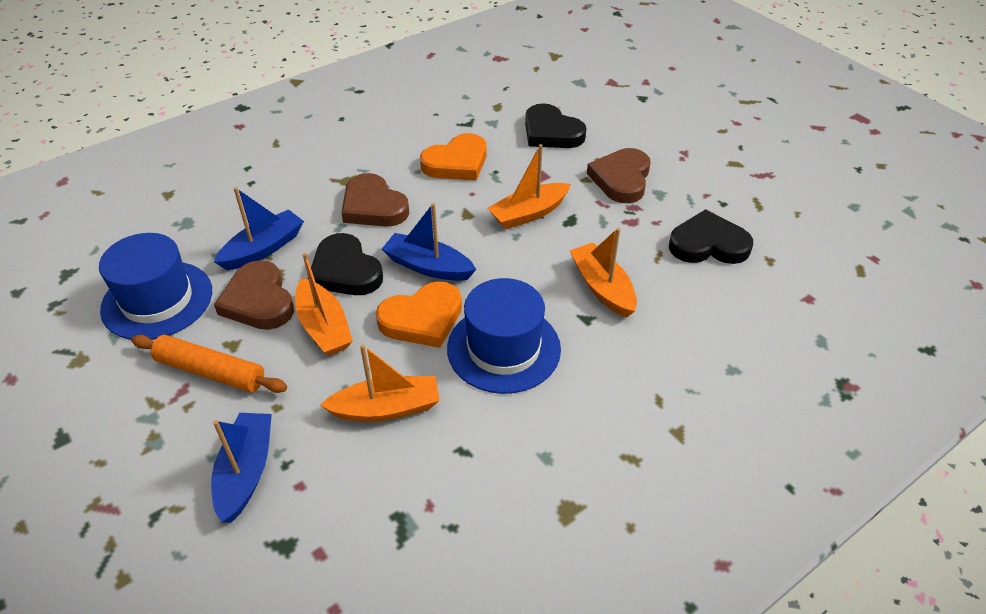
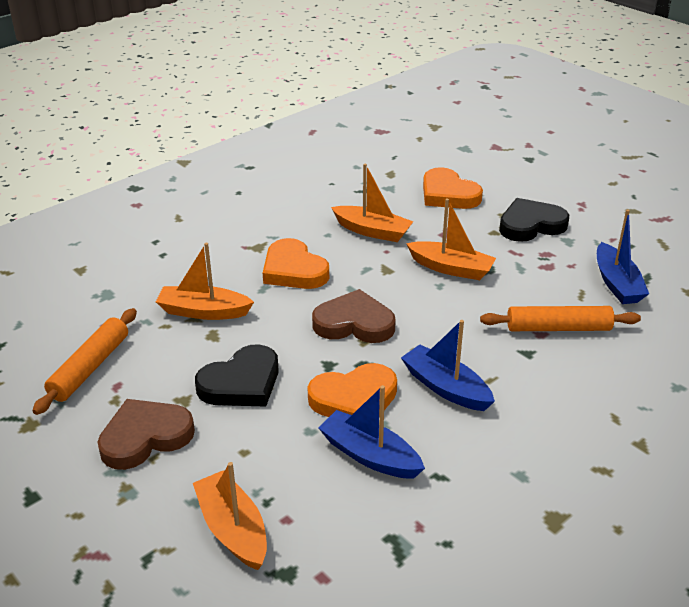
black heart: 3 -> 2
blue hat: 2 -> 0
brown heart: 3 -> 2
orange heart: 2 -> 3
orange rolling pin: 1 -> 2

